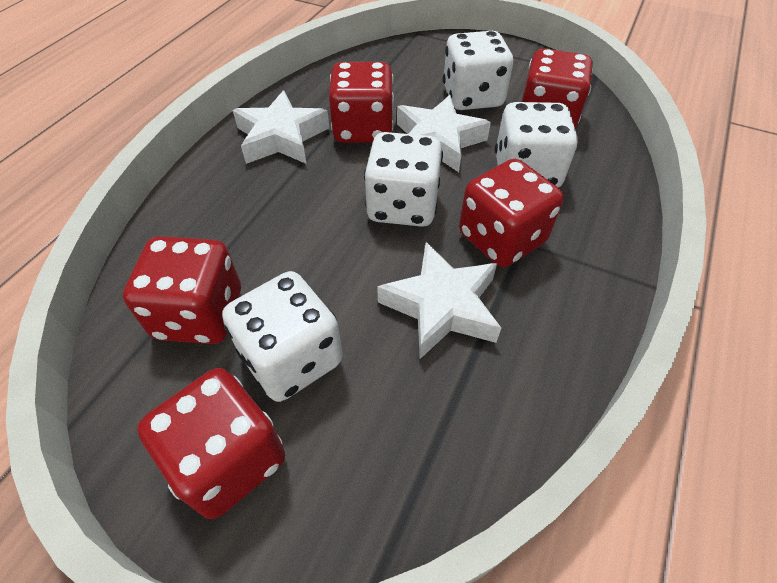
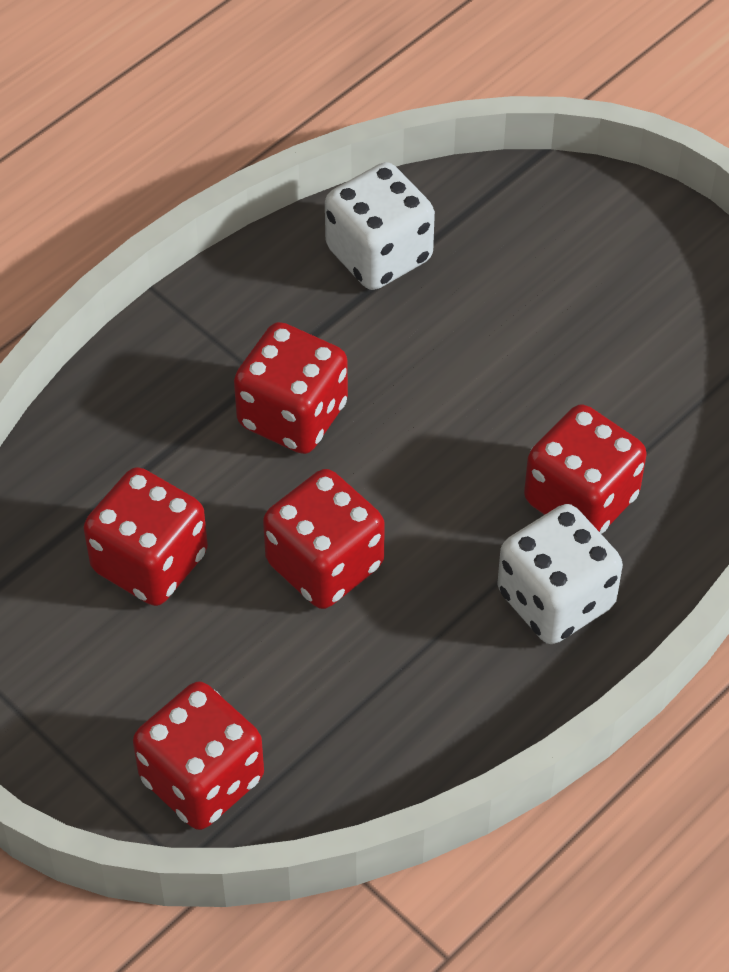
white dice: 4 -> 2
white star: 3 -> 0

